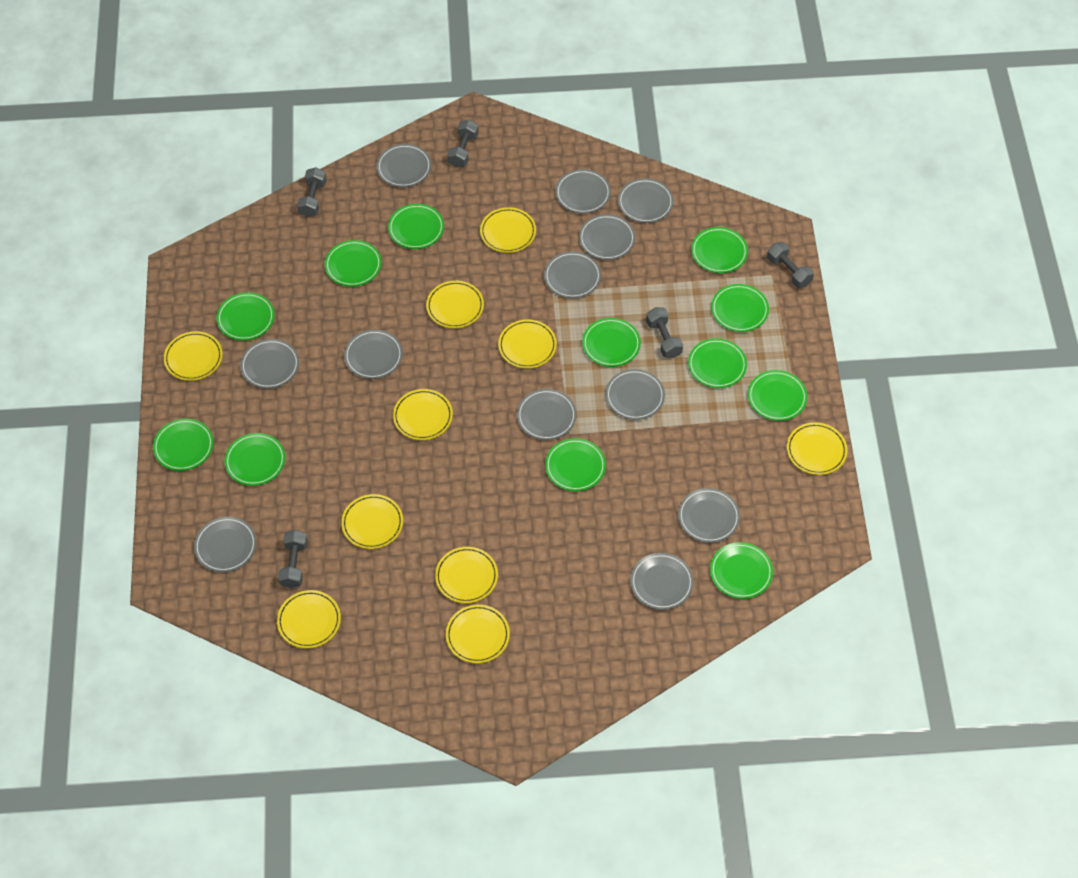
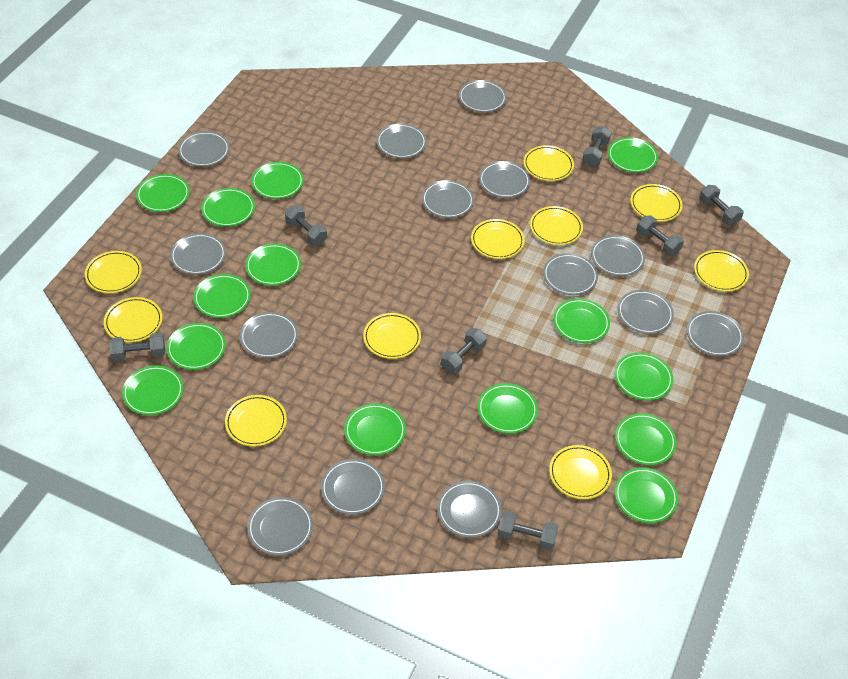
green plate: 12 -> 14
grey dumbbell: 5 -> 7
grey plate: 12 -> 14

